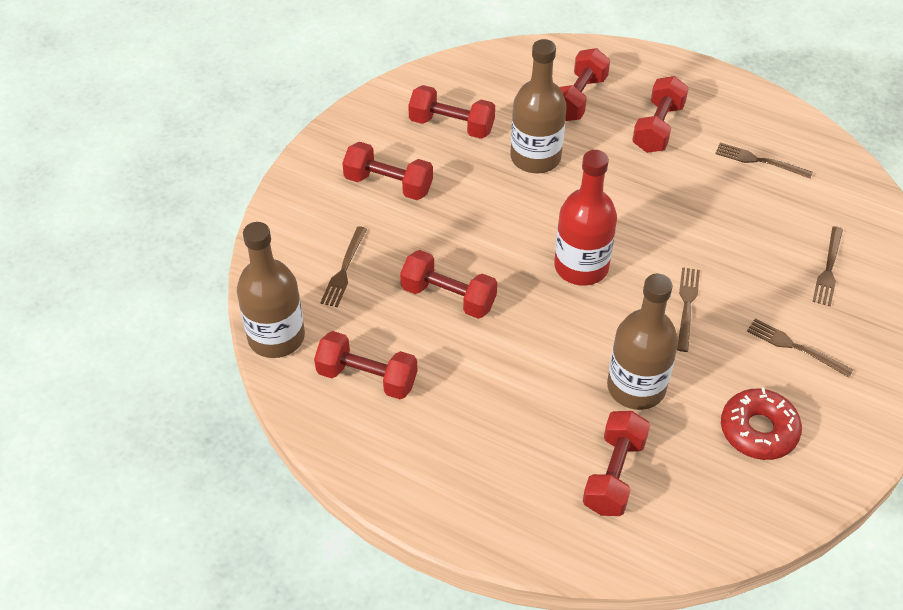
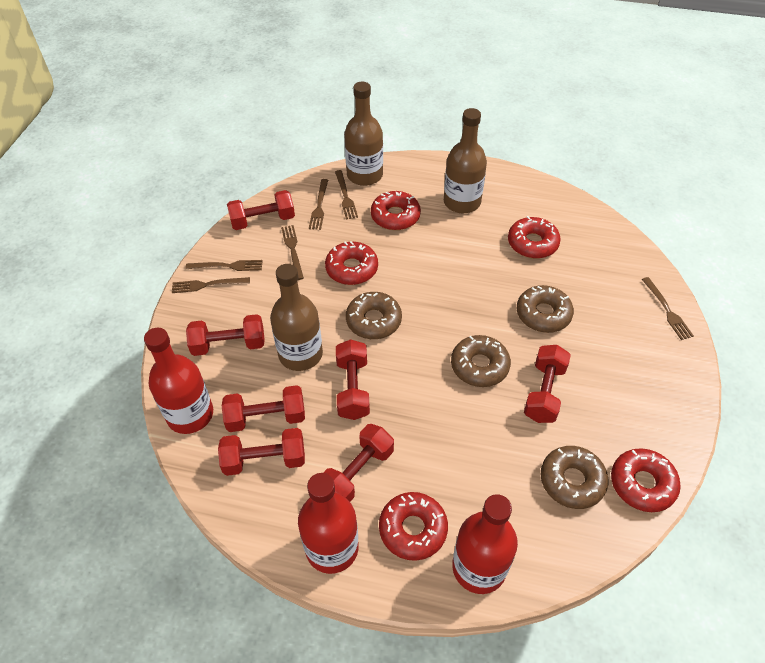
brown donut: 0 -> 4
brown fork: 5 -> 6
red bottle: 1 -> 3
red donut: 1 -> 5

